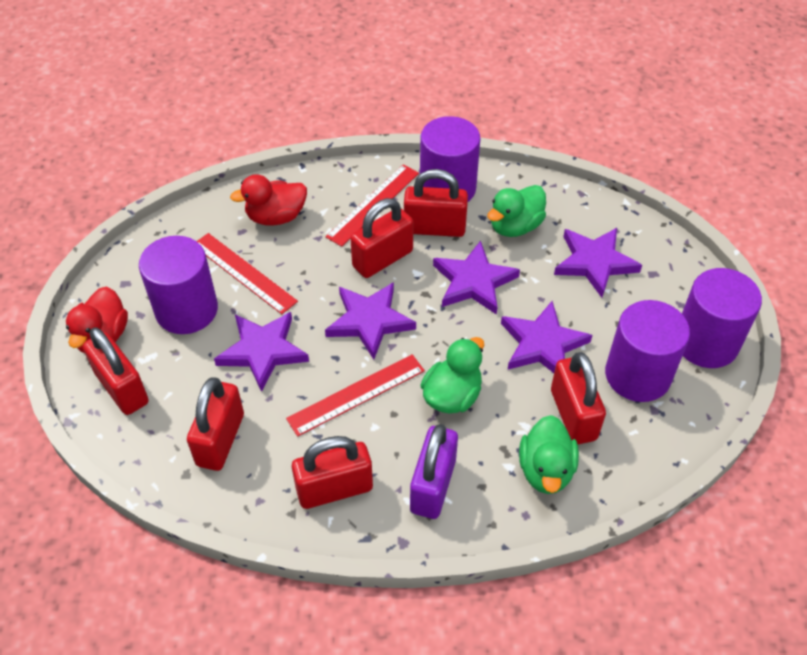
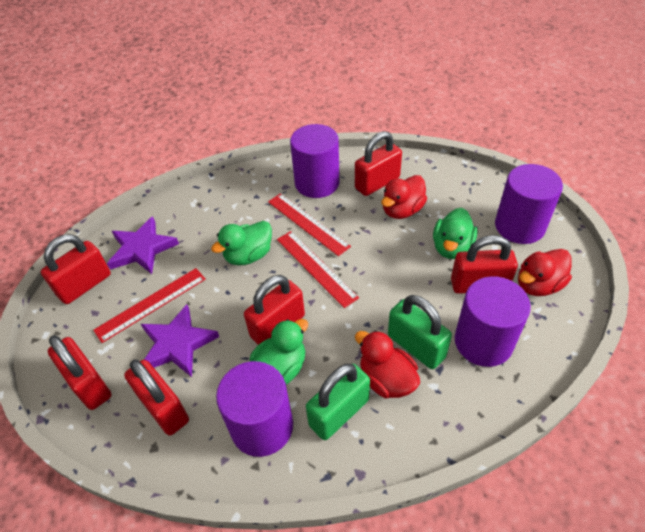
green padlock: 0 -> 2
purple padlock: 1 -> 0
purple star: 5 -> 2
red duck: 2 -> 3

